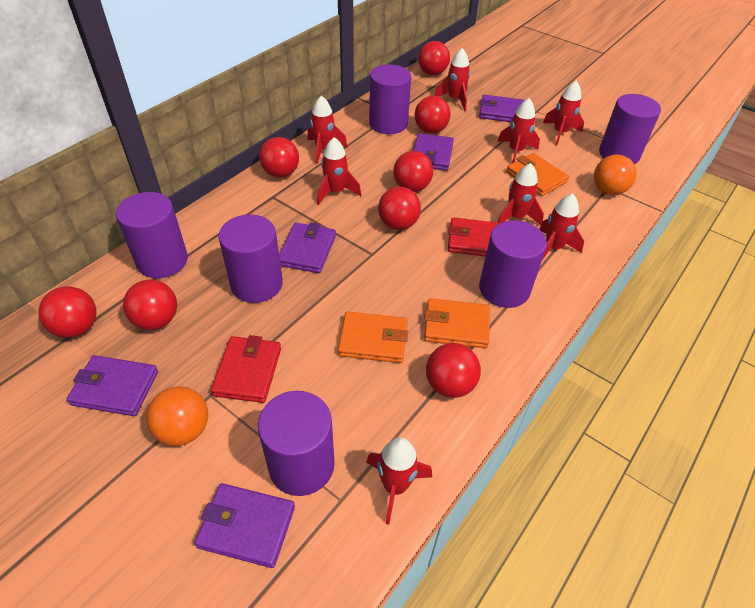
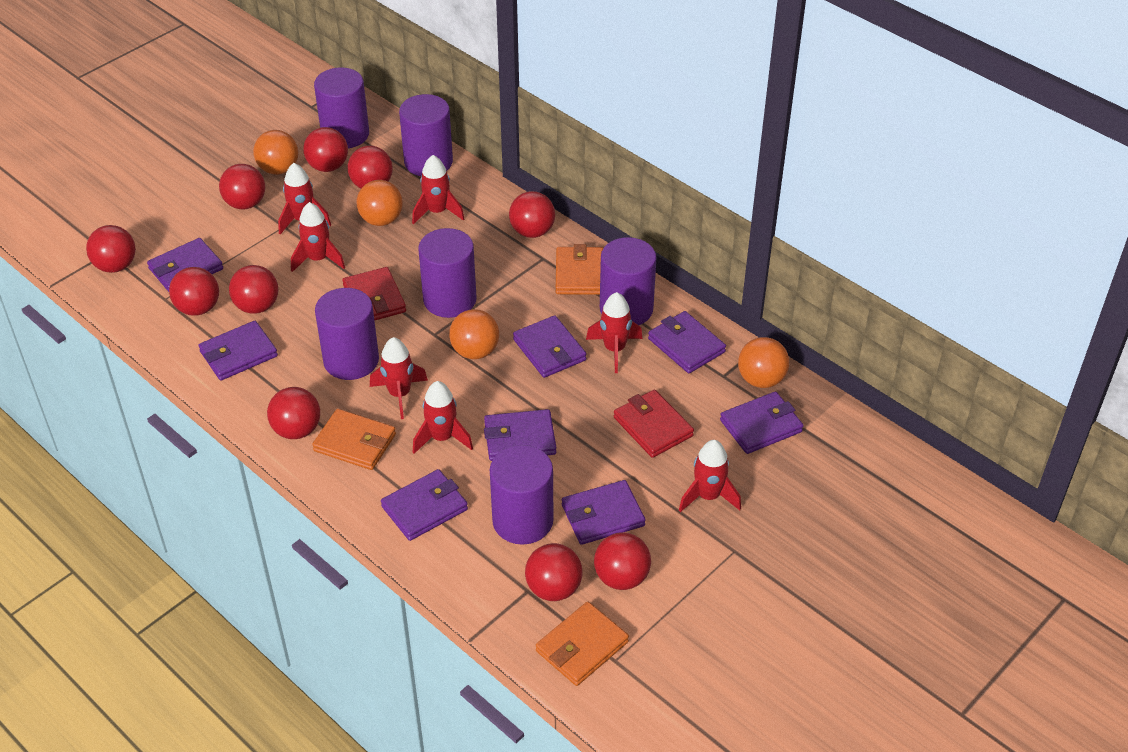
orange ball: 2 -> 4
purple wallet: 5 -> 8
red ball: 8 -> 10
red rocket: 8 -> 7

